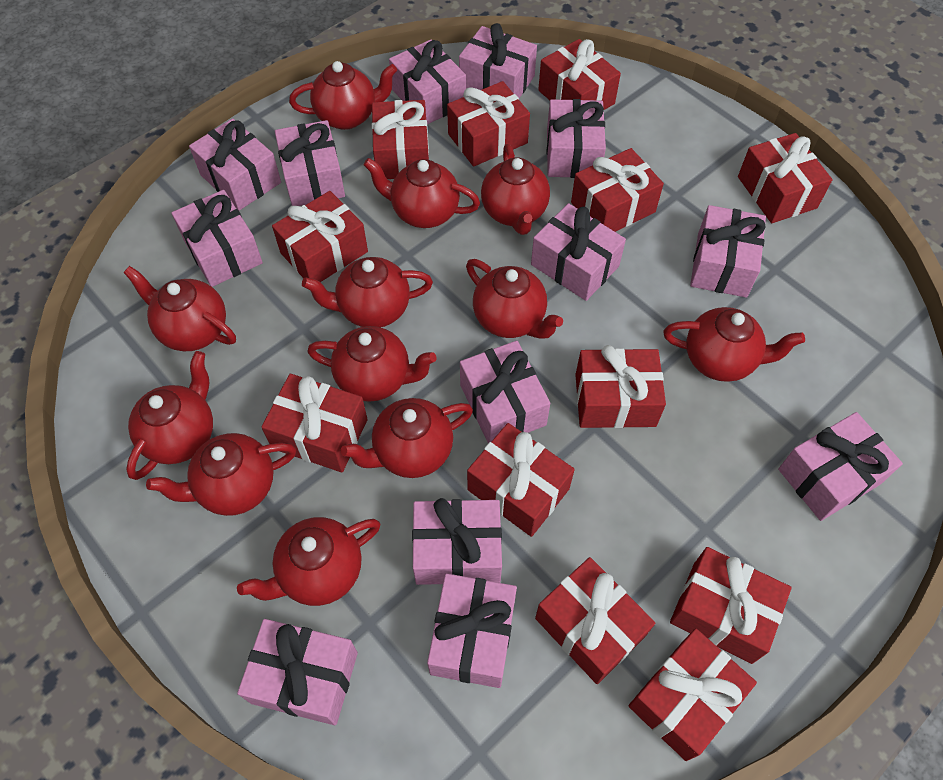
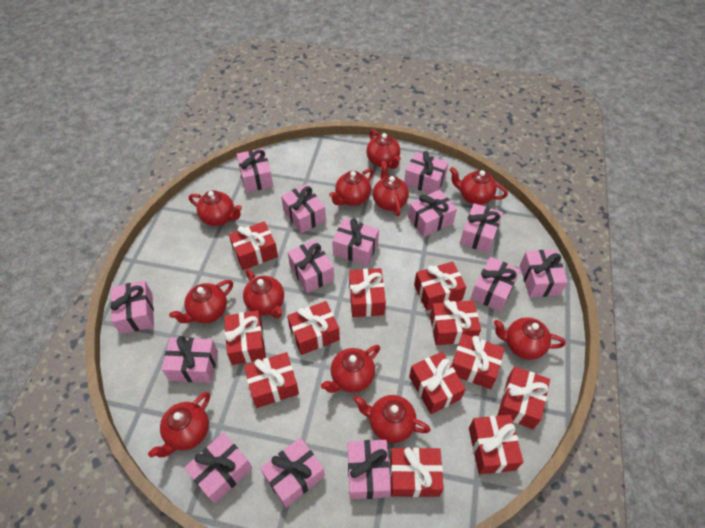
pink gift: 13 -> 14
red teapot: 12 -> 11

